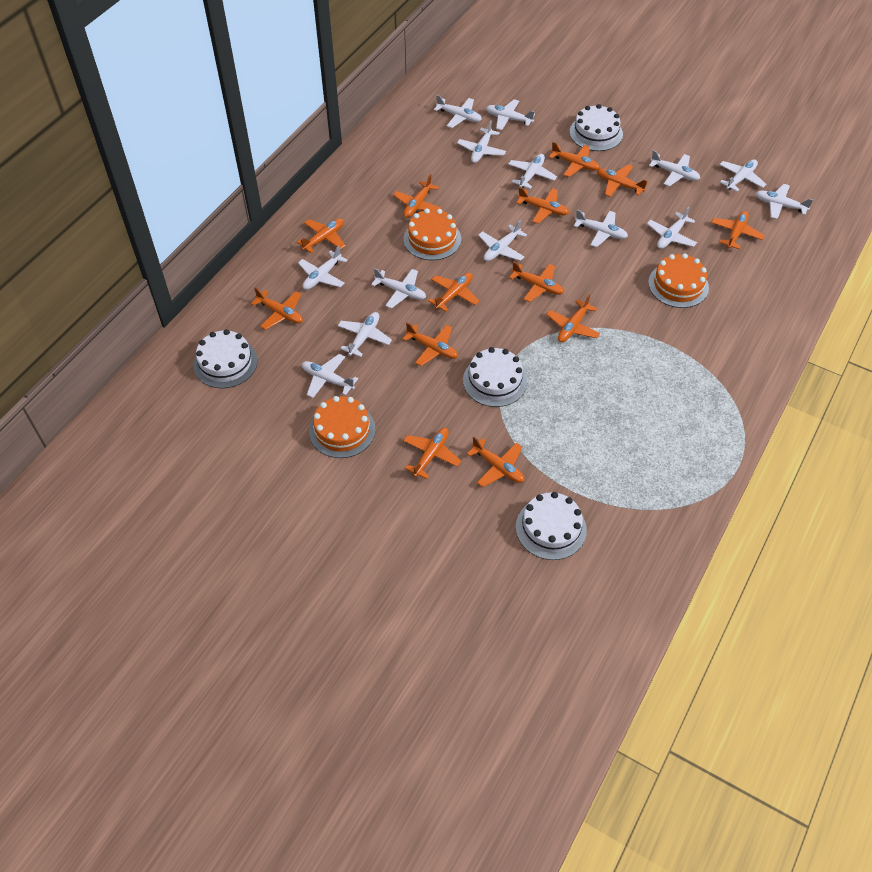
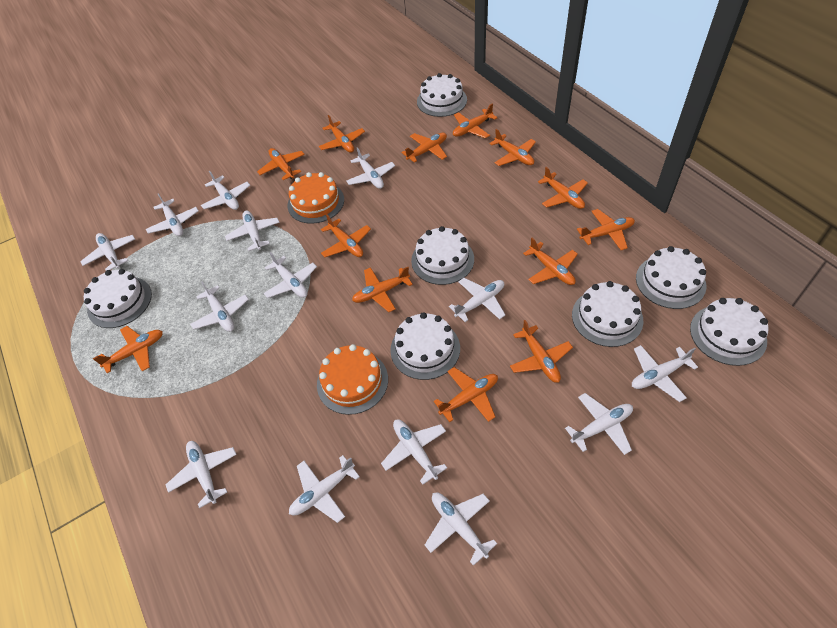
orange cake: 3 -> 2
white cake: 4 -> 7

